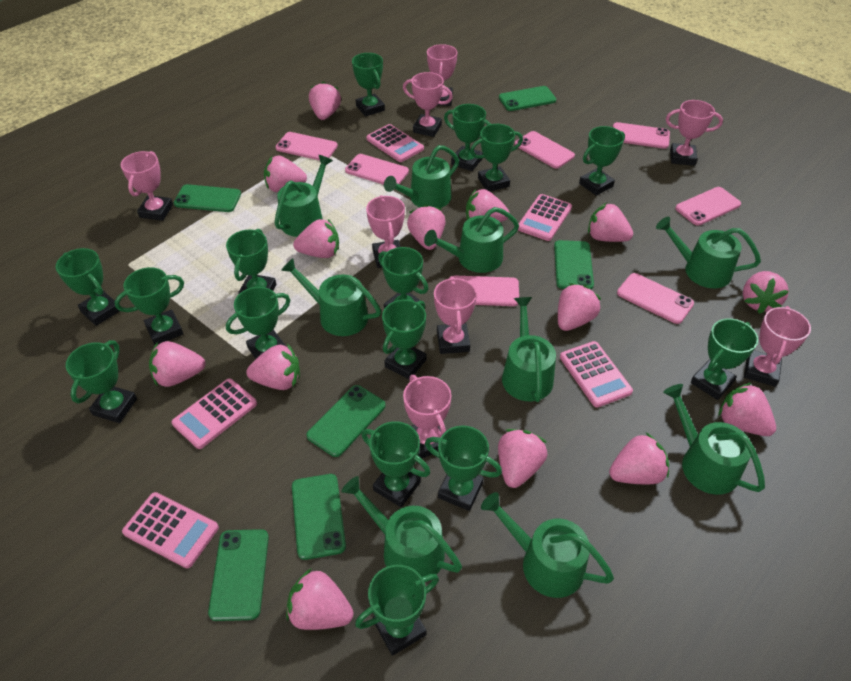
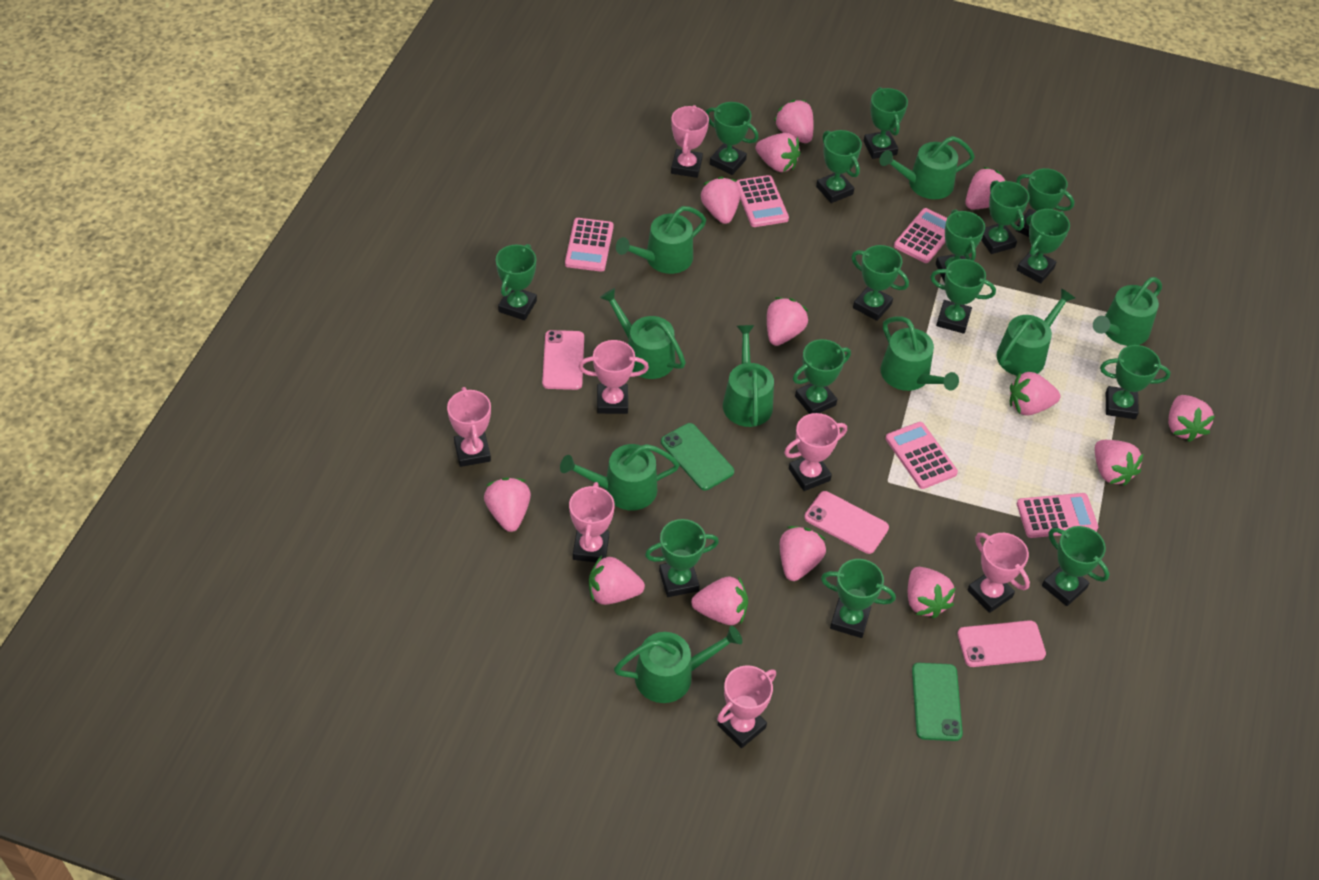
green phone: 6 -> 2
pink phone: 7 -> 3
pink strawberry: 14 -> 13
pink trophy: 8 -> 7

